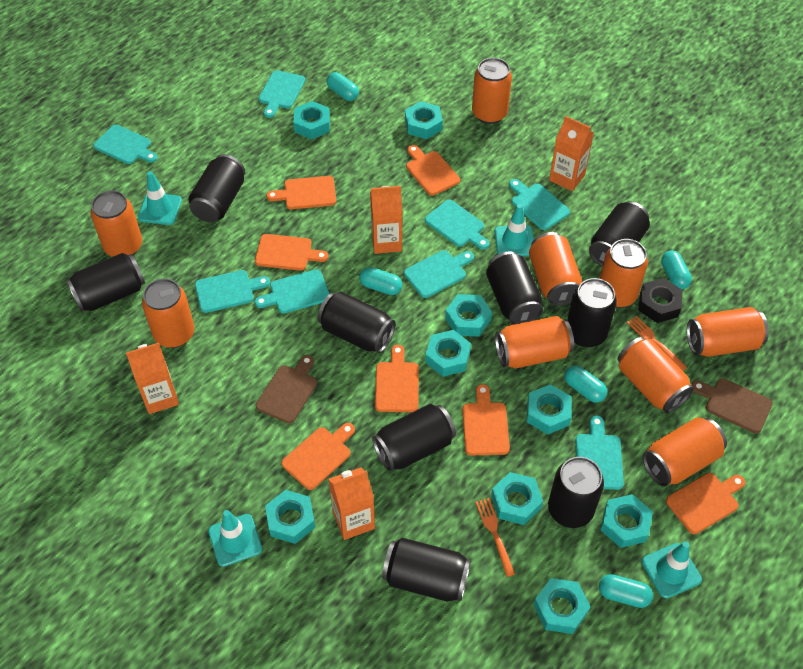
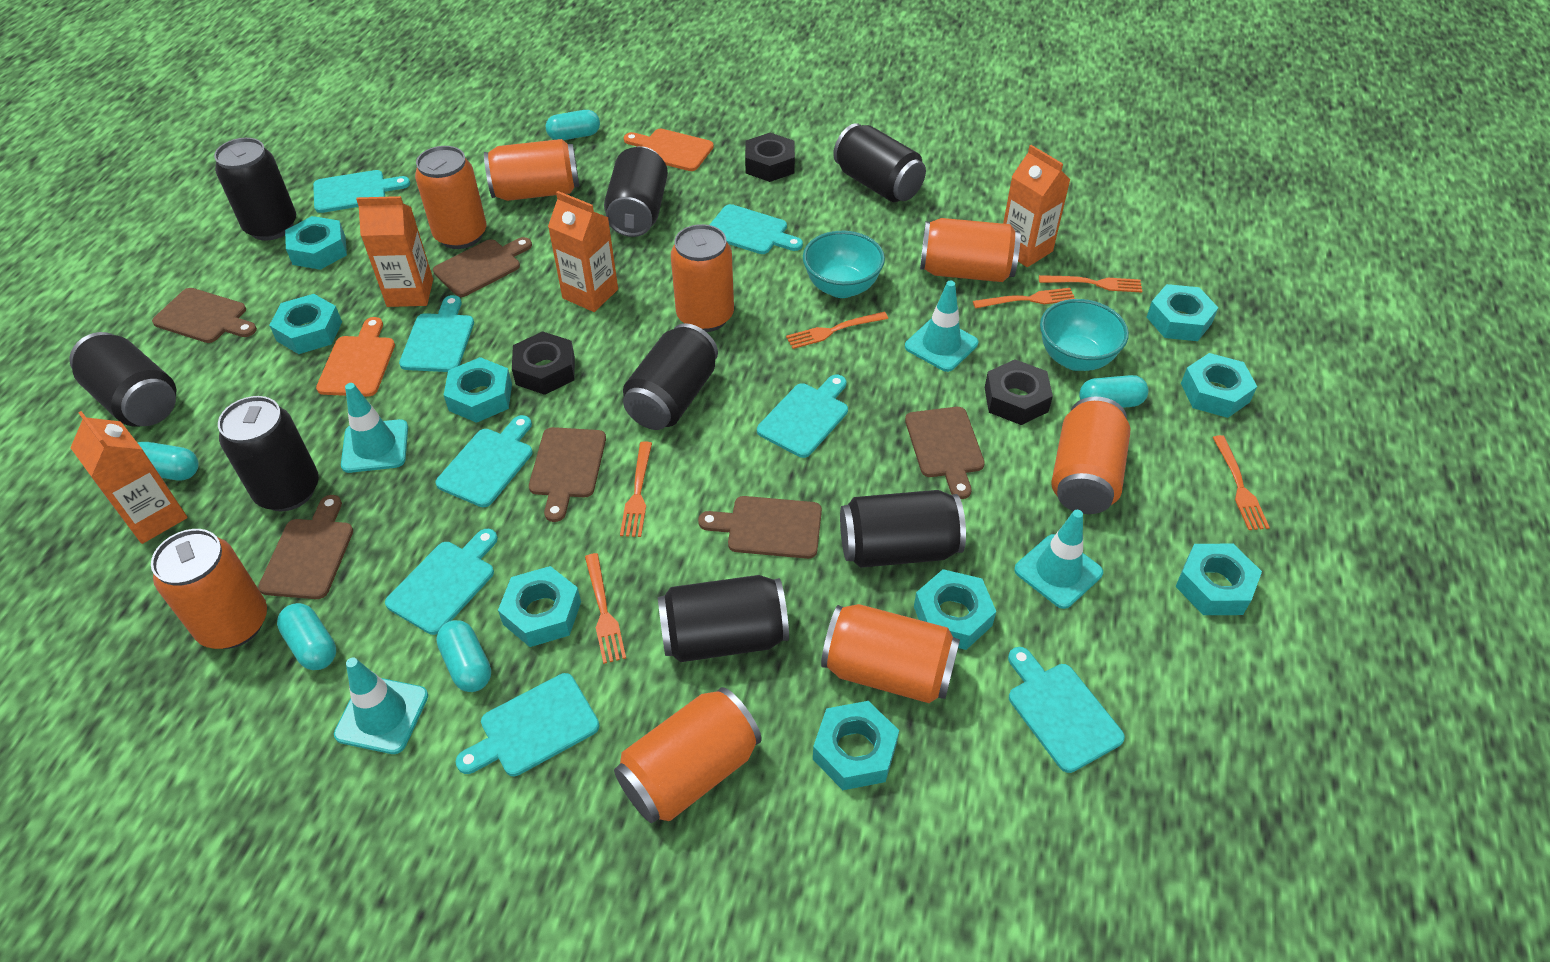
black can: 9 -> 8
black nut: 1 -> 3
brown cutting board: 2 -> 6
orange can: 9 -> 8
orange cutting board: 7 -> 2
orange fork: 2 -> 6
turquoise bowl: 0 -> 2

